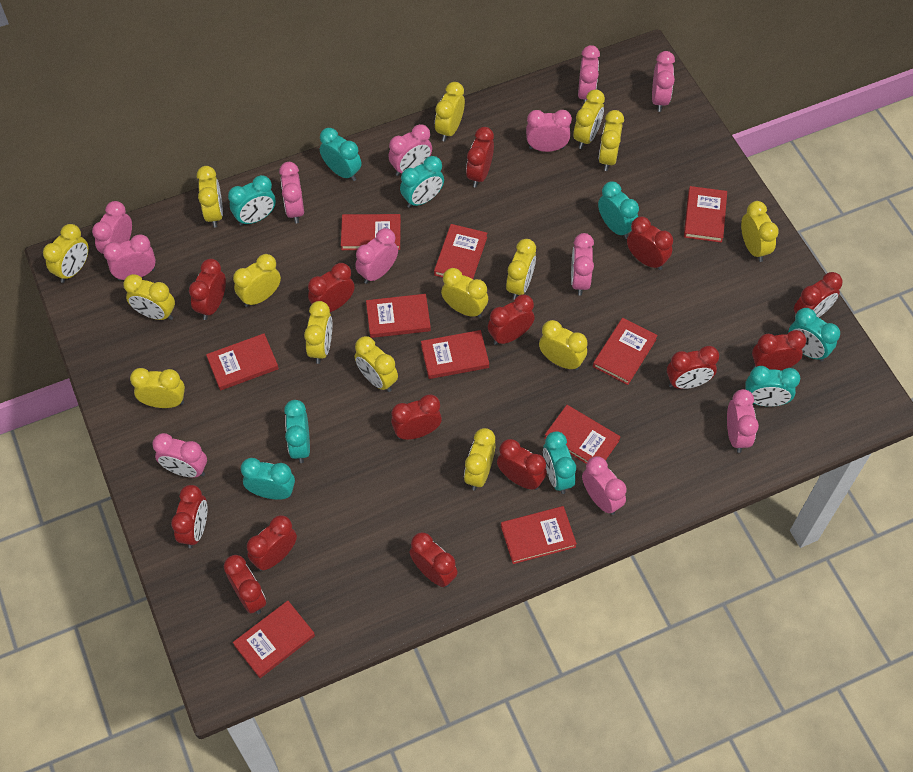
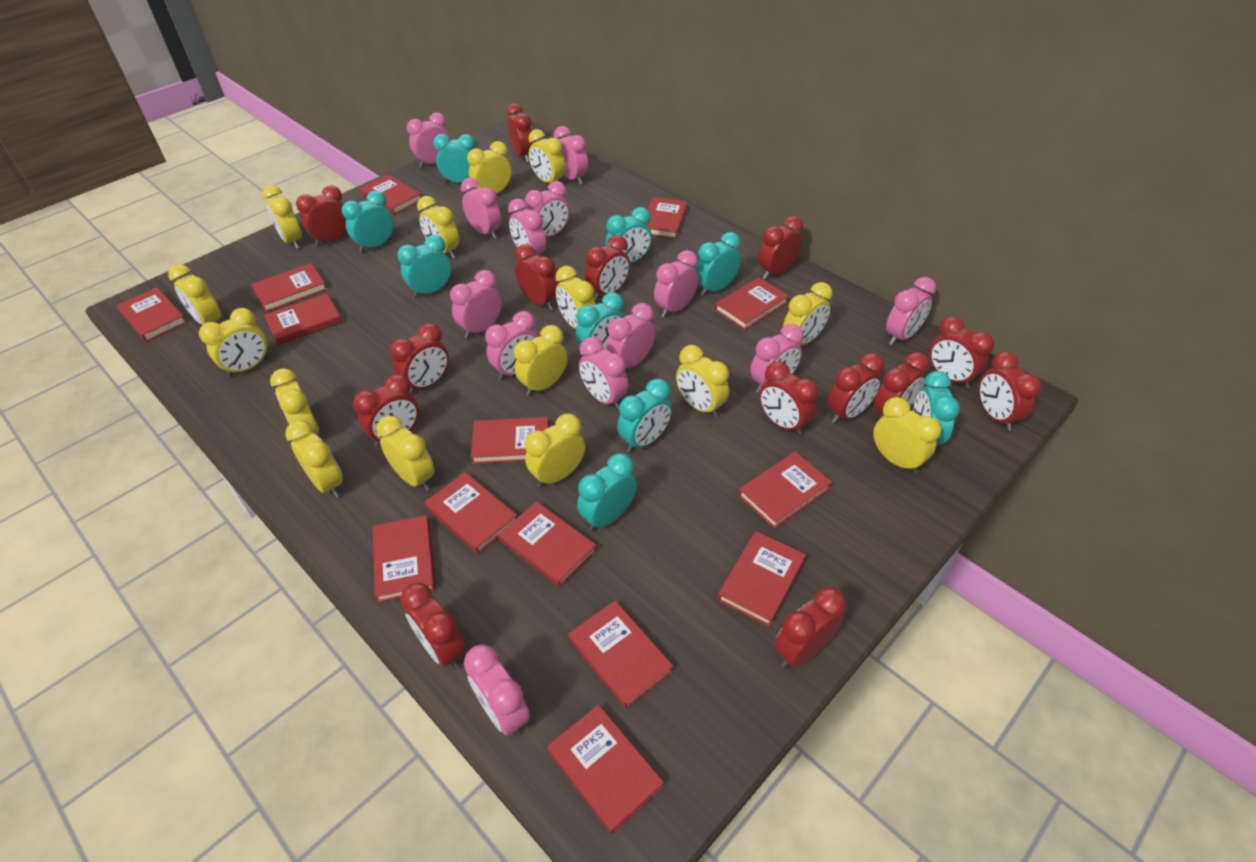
pink clock: 12 -> 13
red book: 10 -> 14

